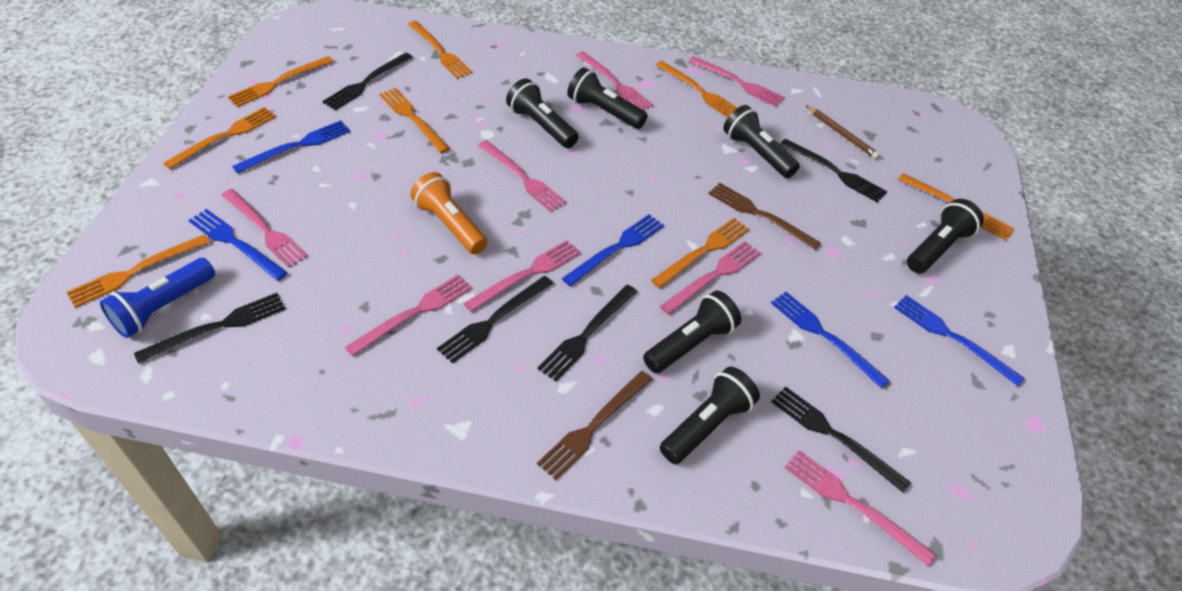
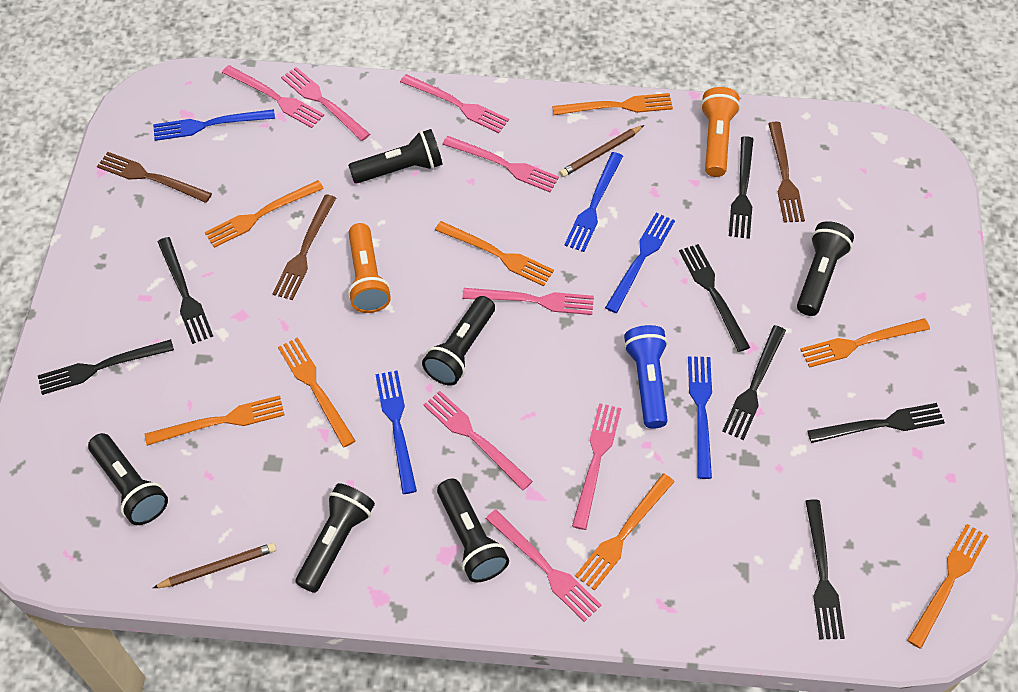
black fork: 6 -> 7
brown fork: 2 -> 3
brown pencil: 1 -> 2
orange flashlight: 1 -> 2

